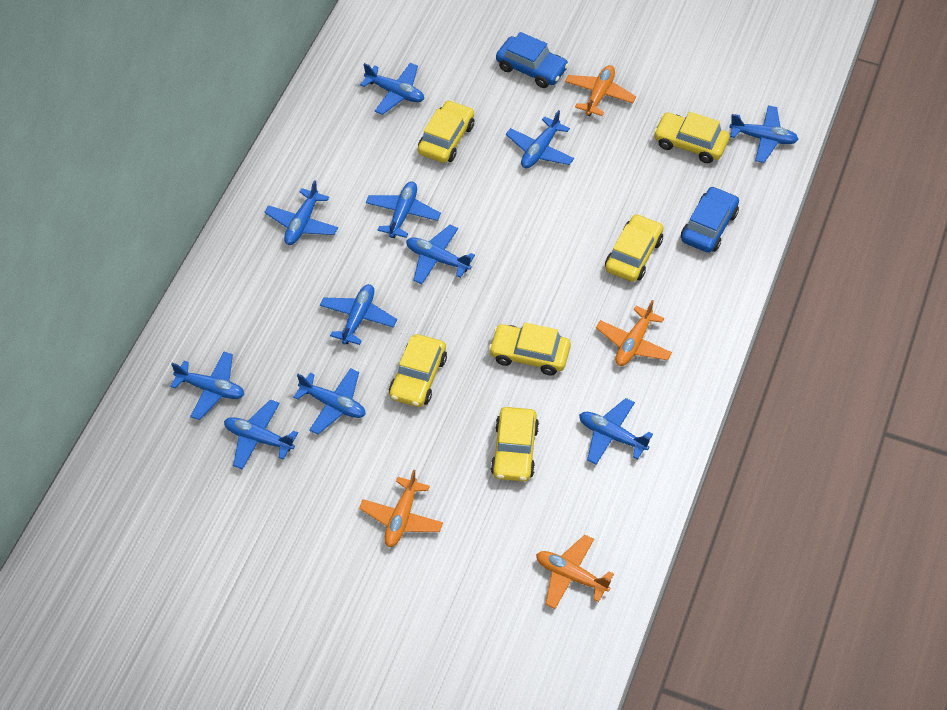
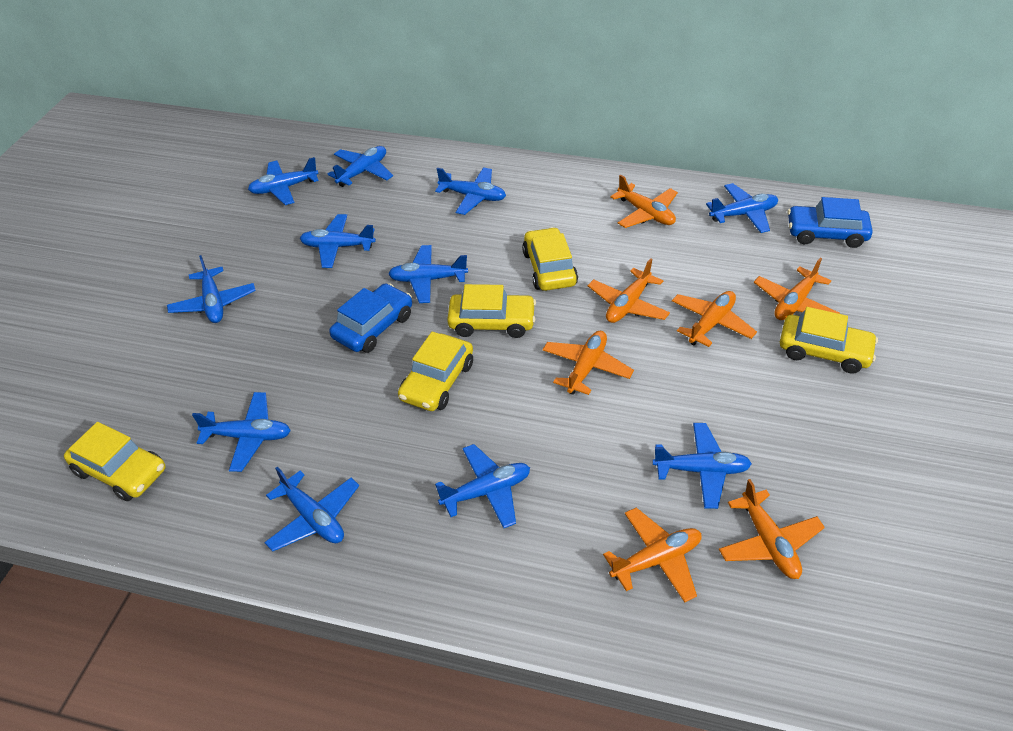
orange plane: 4 -> 7
yellow car: 6 -> 5

